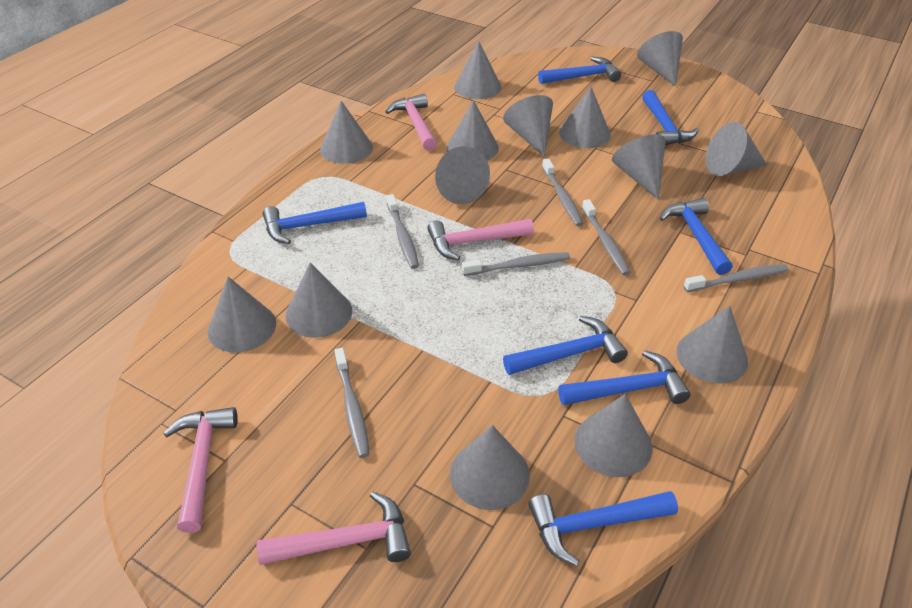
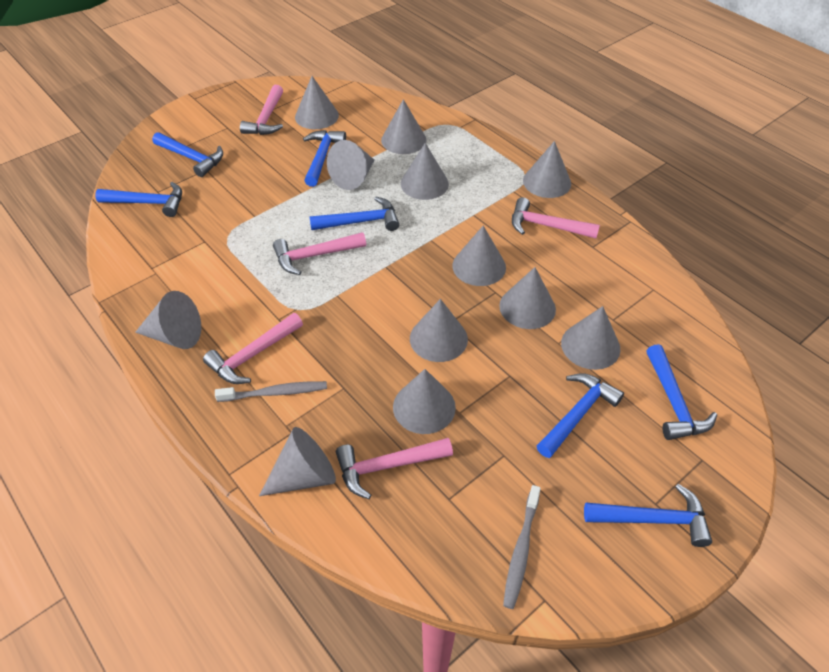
grey cone: 14 -> 12
grey toothbrush: 6 -> 2
pink hammer: 4 -> 5

